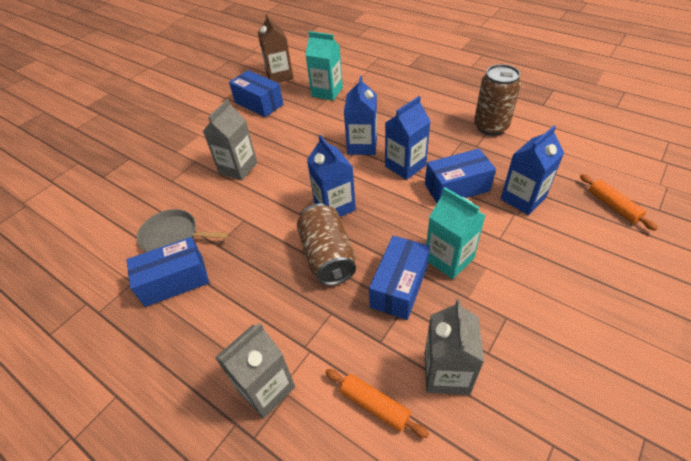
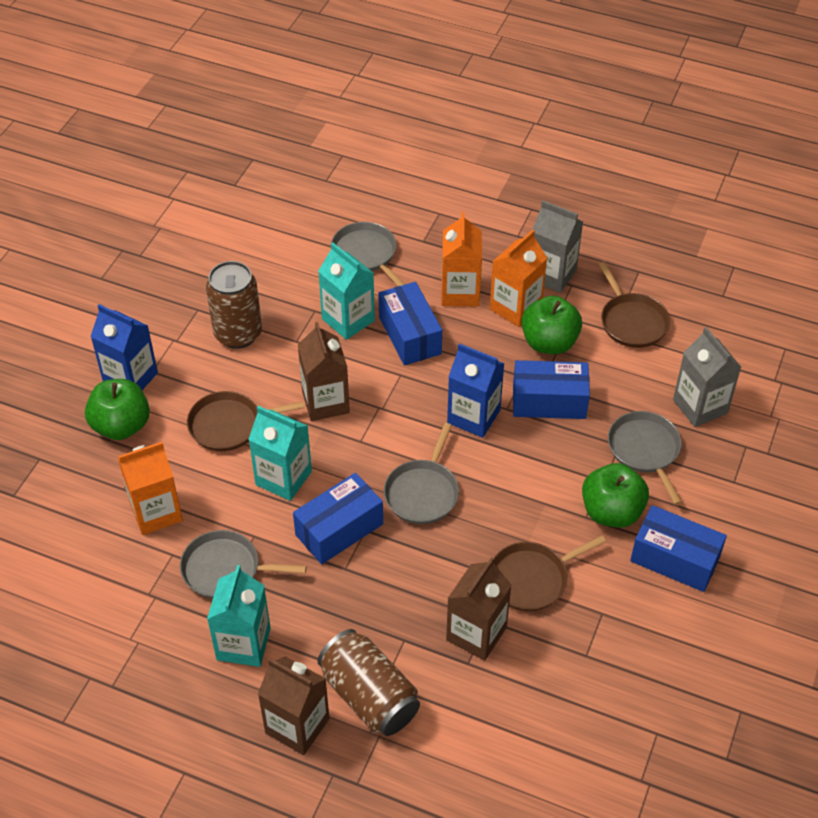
blue carton: 4 -> 2
brown carton: 1 -> 3
brown pan: 0 -> 3
green apple: 0 -> 3
grey carton: 3 -> 2
grey pan: 1 -> 4
orange carton: 0 -> 3
orange rolling pin: 2 -> 0
turquoise carton: 2 -> 3

